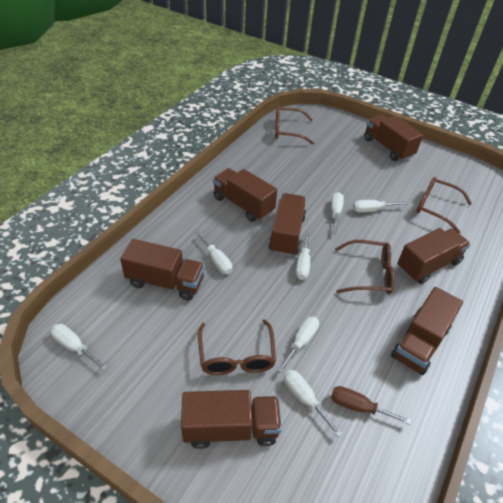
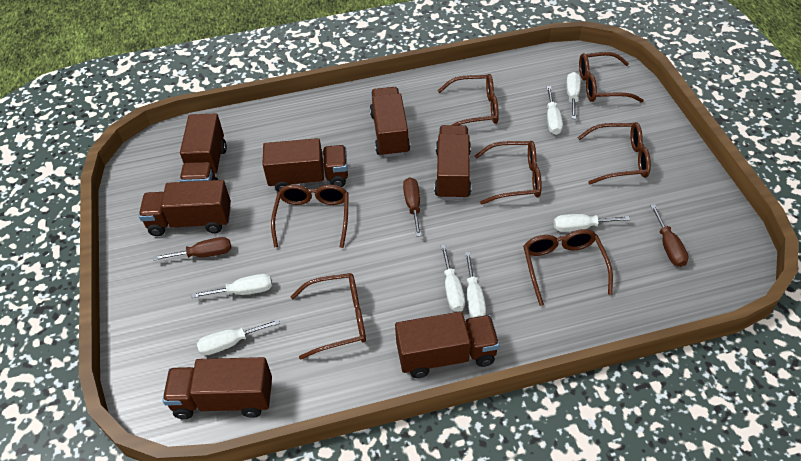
brown glasses: 4 -> 7
brown screwdriver: 1 -> 3

